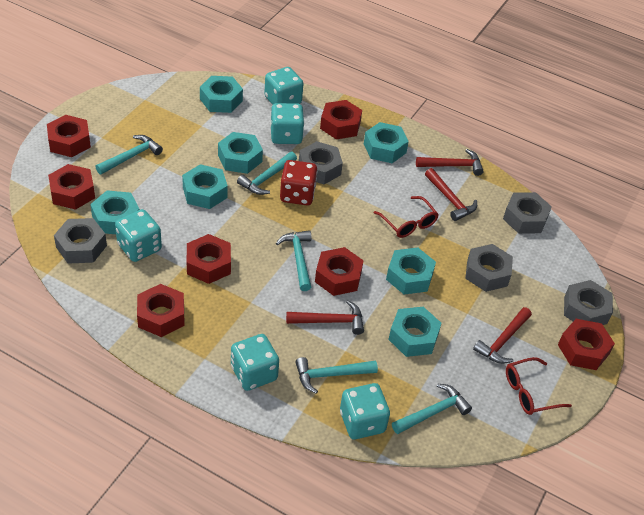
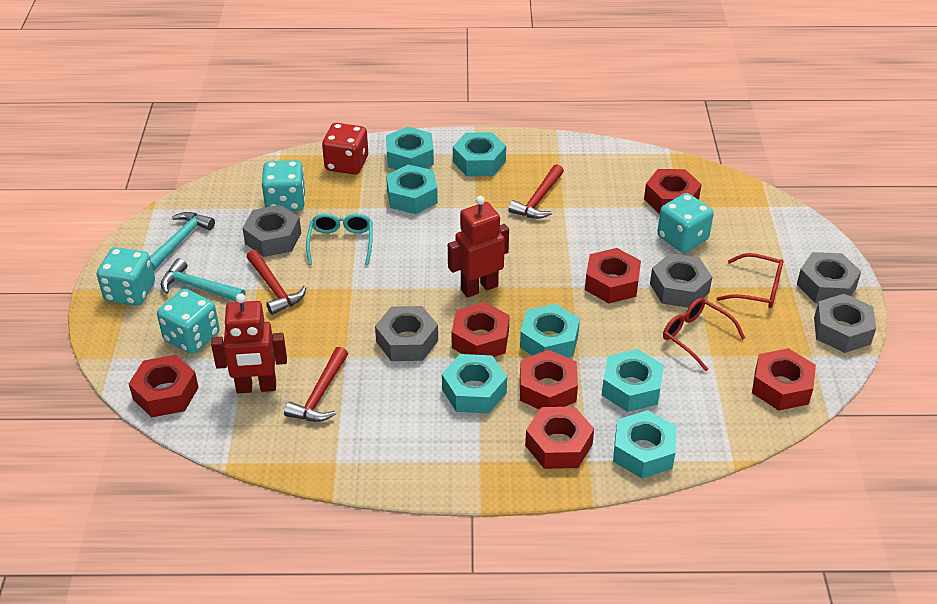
red hammer: 4 -> 3
red robot: 0 -> 2
turquoise dice: 5 -> 4
turquoise glasses: 0 -> 1
turquoise hammer: 5 -> 2

